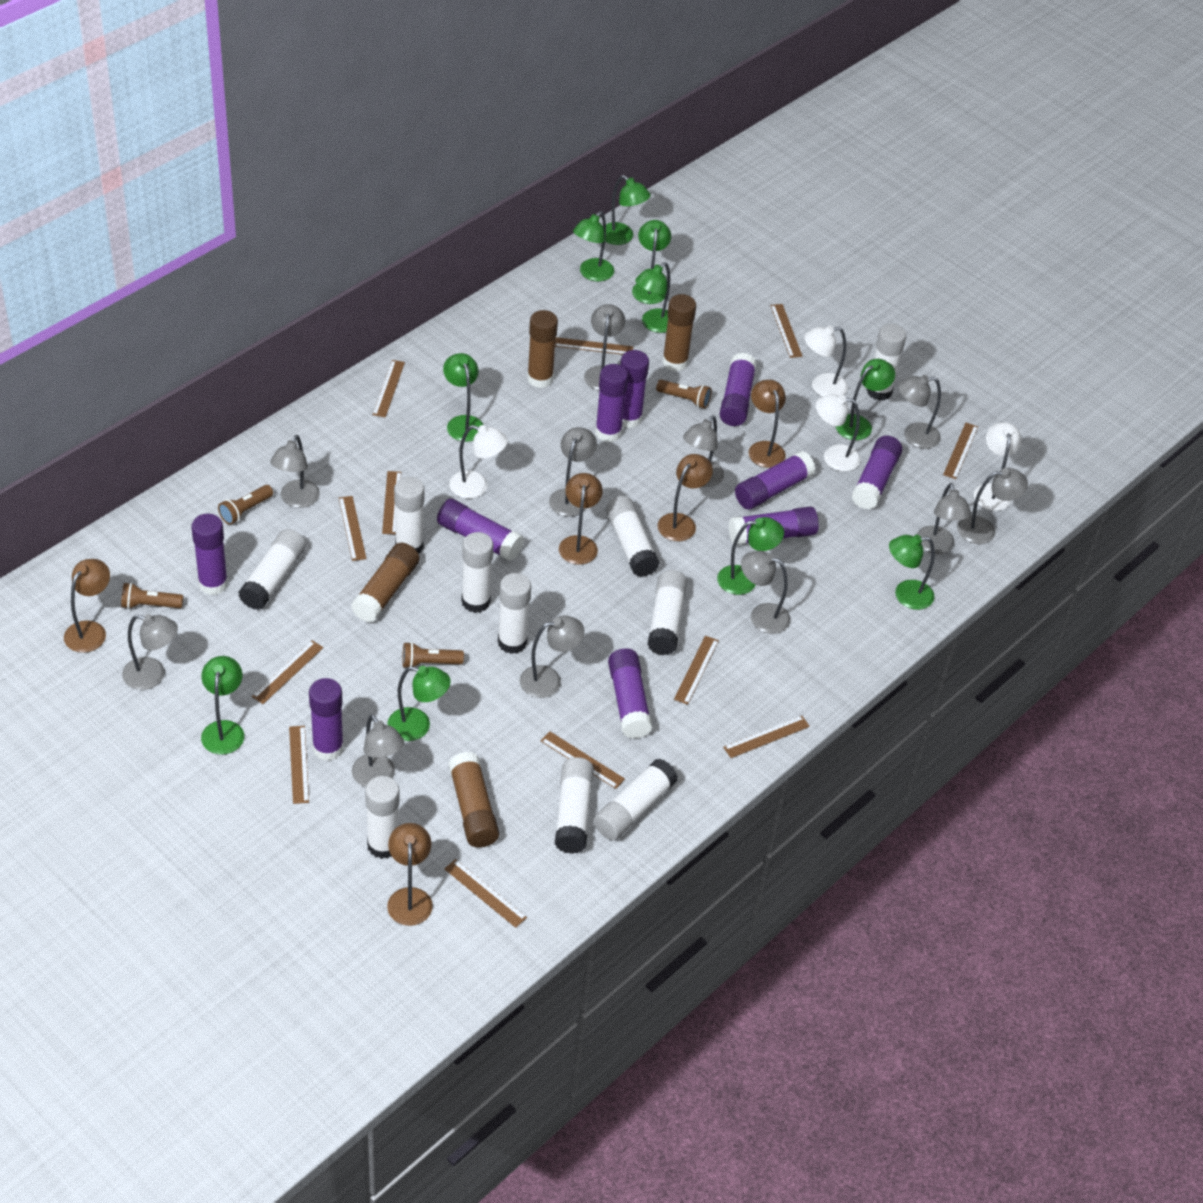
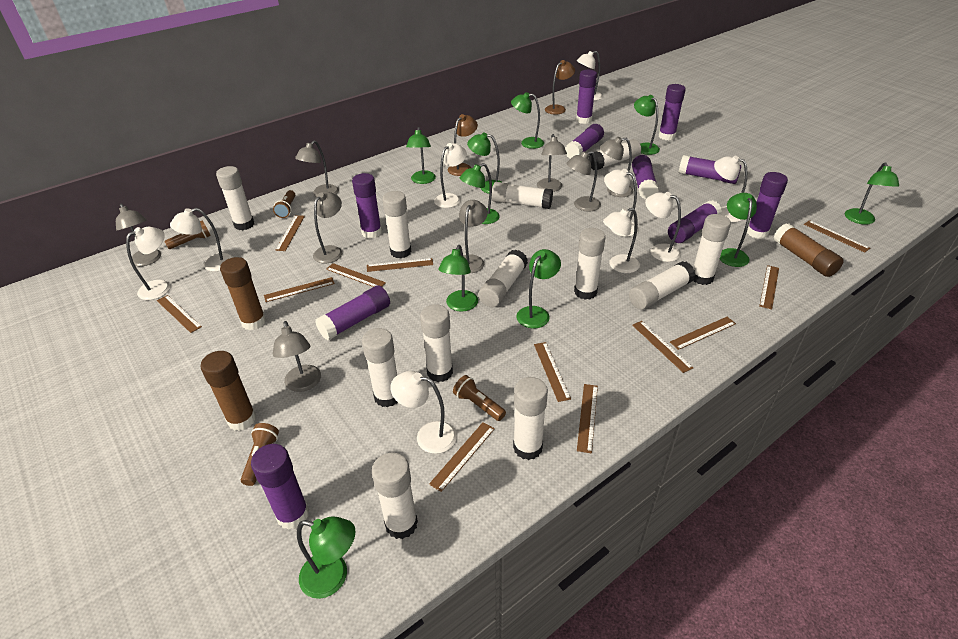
brown glue stick: 4 -> 3
brown lamp: 5 -> 2
grey lamp: 11 -> 8
white glue stick: 10 -> 12
white lamp: 4 -> 9

